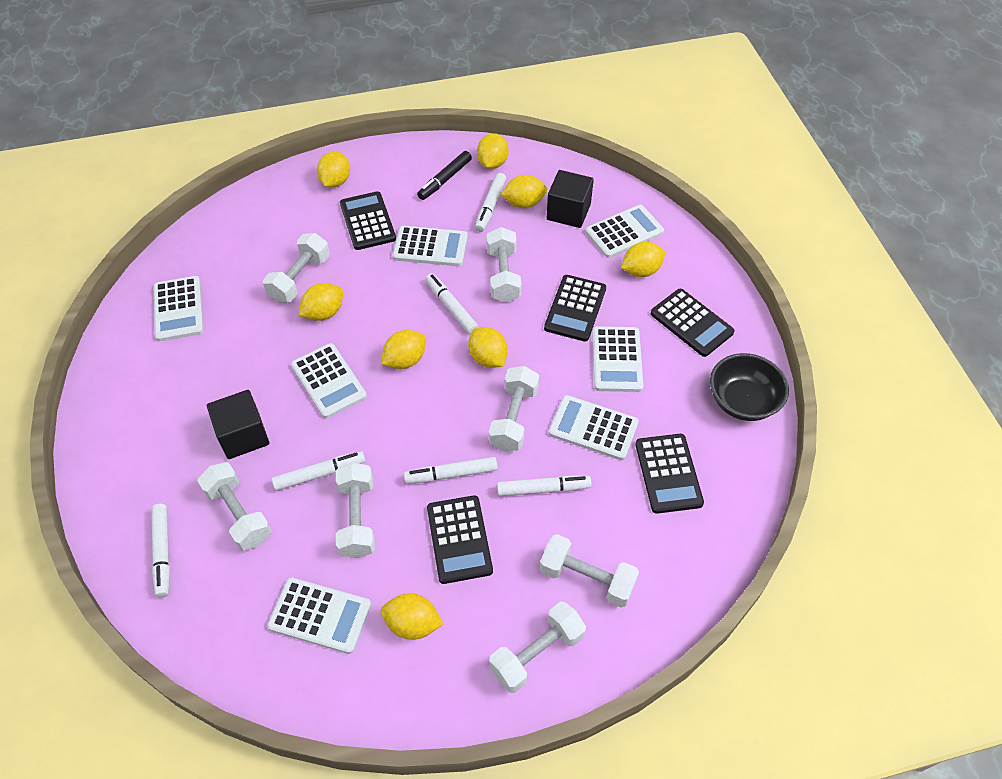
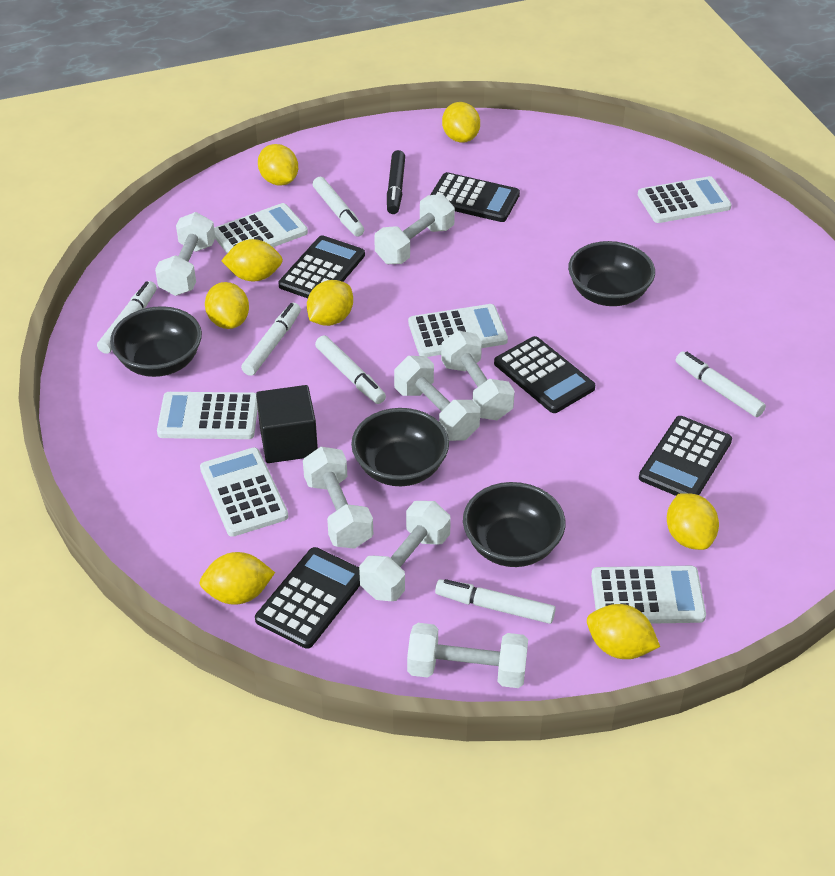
black bowl: 1 -> 4
black cube: 2 -> 1
white calculator: 7 -> 6

